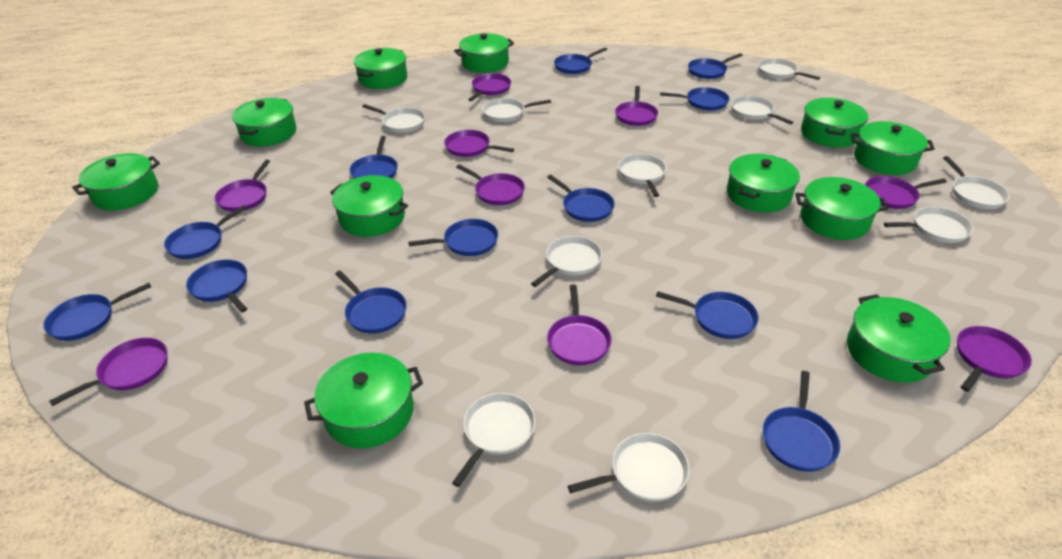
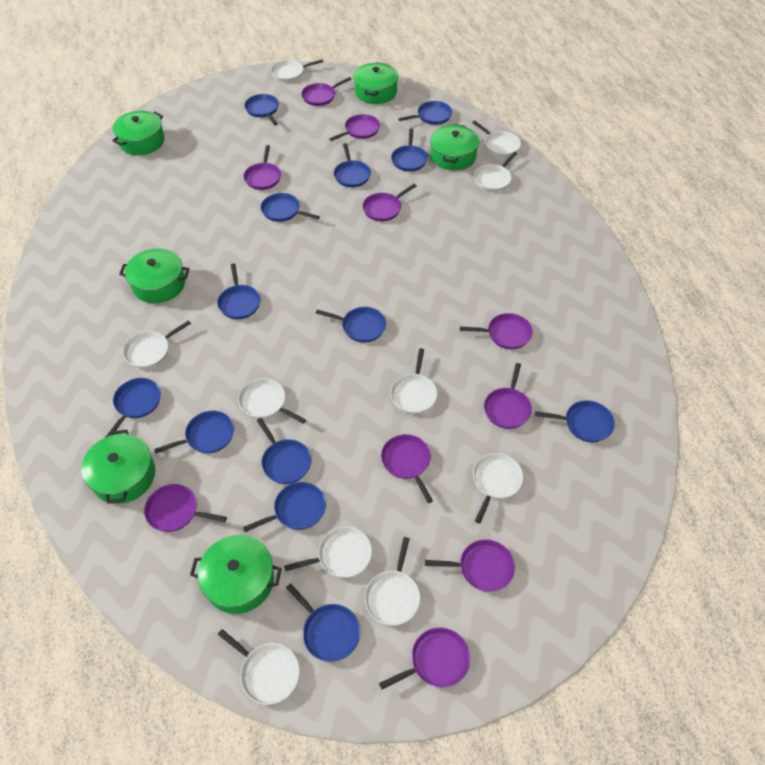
blue pan: 12 -> 13
green pot: 11 -> 6
purple pan: 9 -> 10

